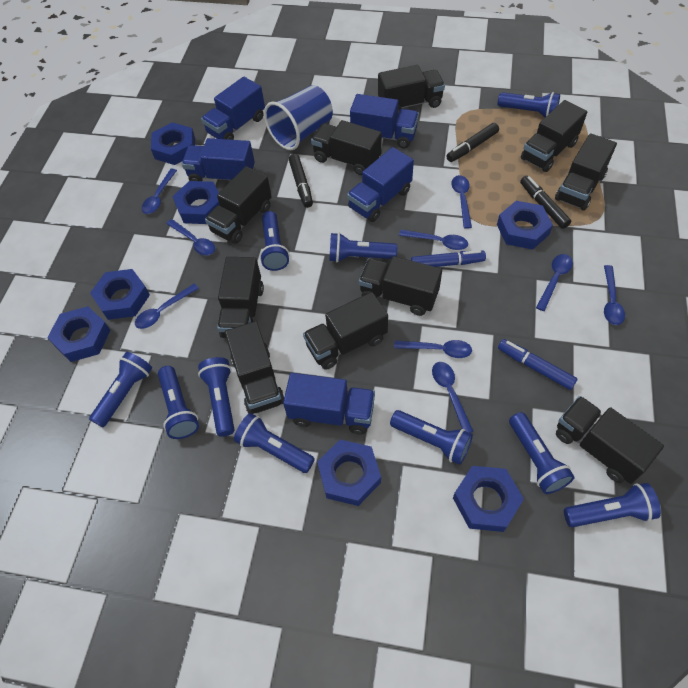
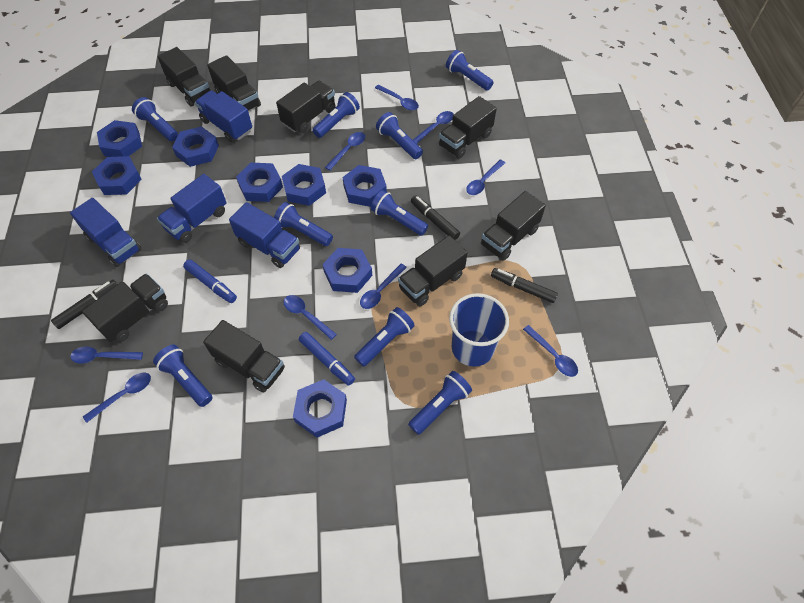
black truck: 10 -> 8
blue flashlight: 10 -> 9
blue nut: 7 -> 8
blue truck: 5 -> 4

